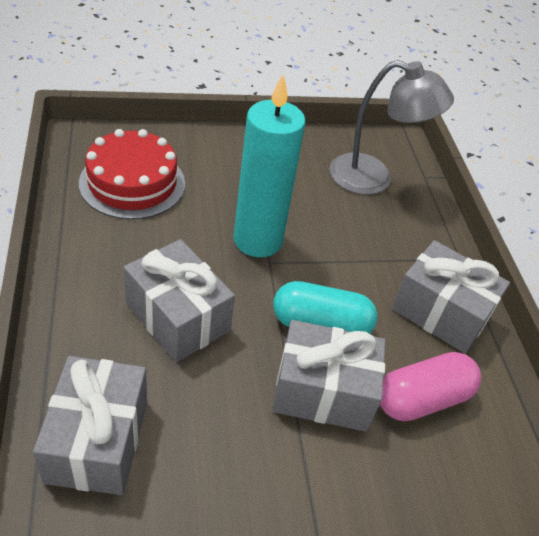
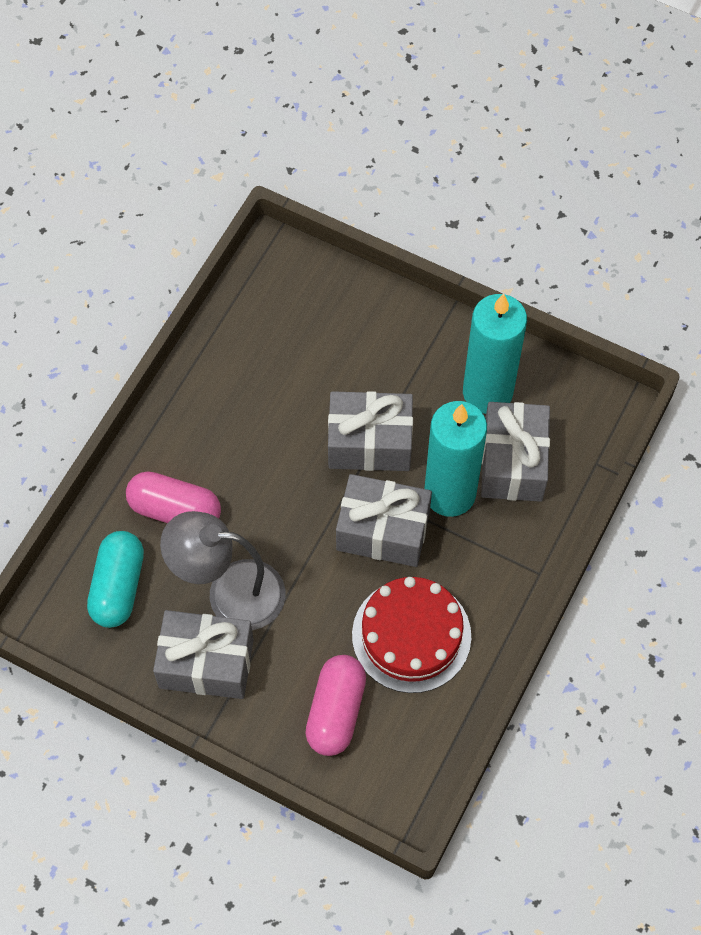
pink capsule: 1 -> 2
turquoise candle: 1 -> 2

